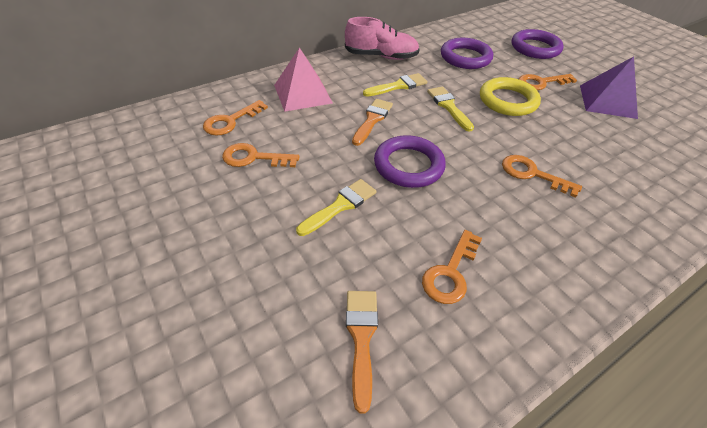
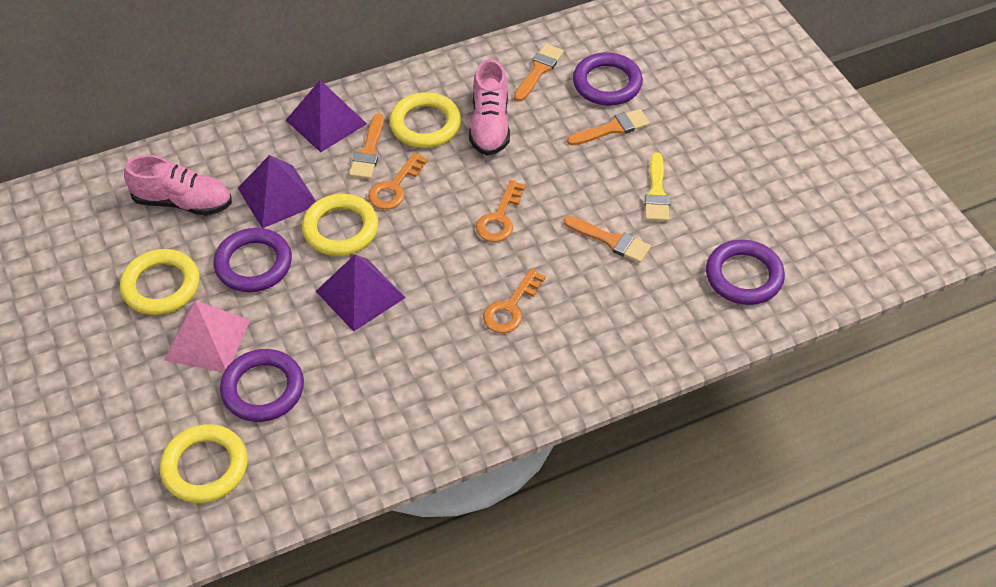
orange brush: 2 -> 4
orange key: 5 -> 3
pink shoe: 1 -> 2
purple pyramid: 1 -> 3
purple ring: 3 -> 4
yellow brush: 3 -> 1
yellow ring: 1 -> 4

